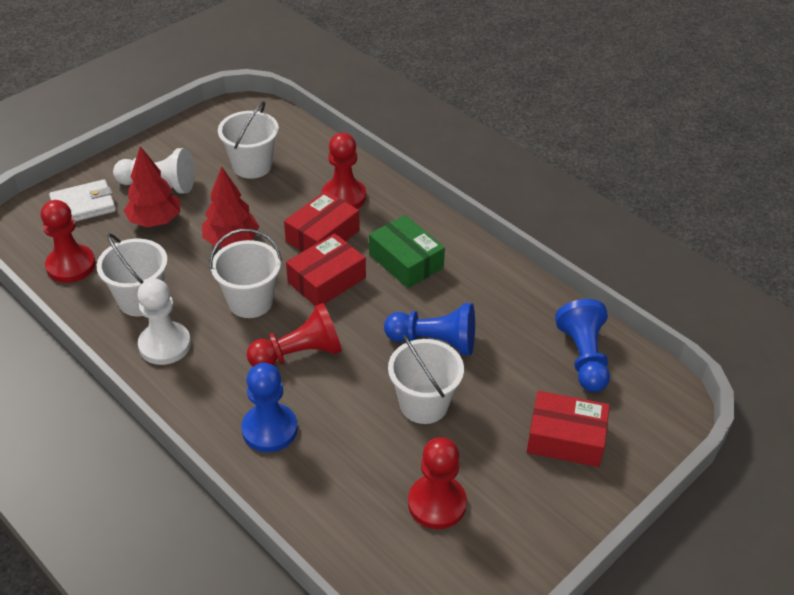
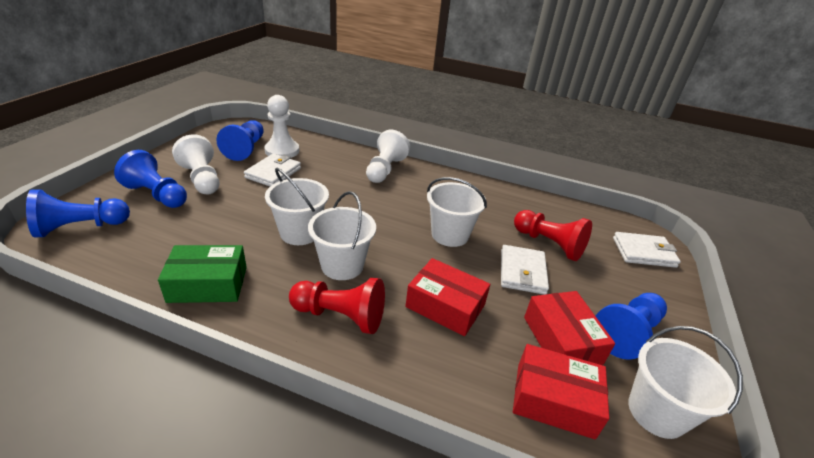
blue pawn: 3 -> 4
red pawn: 4 -> 2
red tree: 2 -> 0
white pawn: 2 -> 3
white wallet: 1 -> 3

